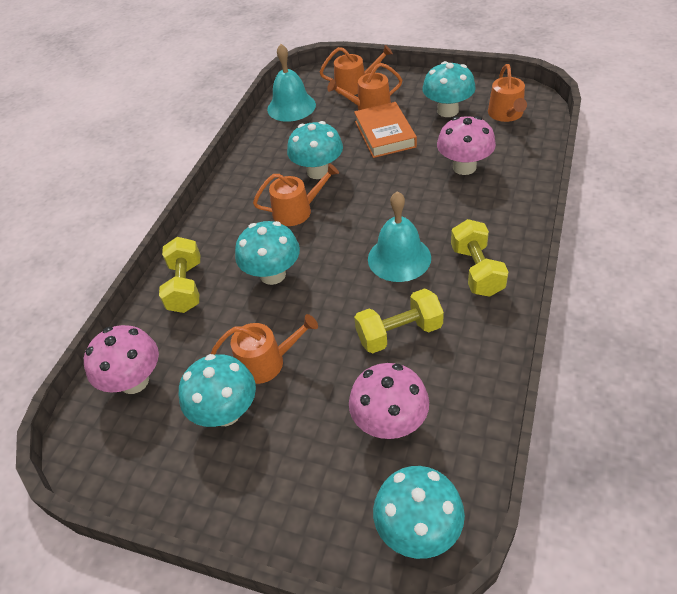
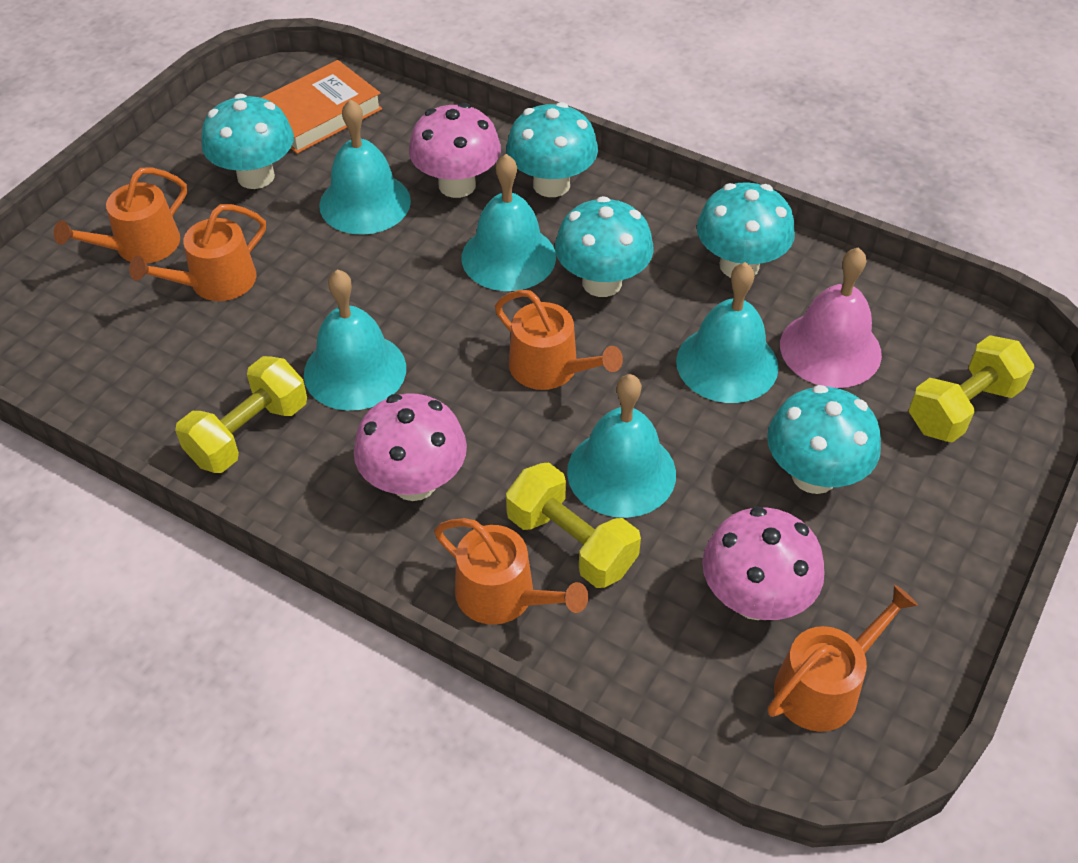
pink bell: 0 -> 1
turquoise bell: 2 -> 5

